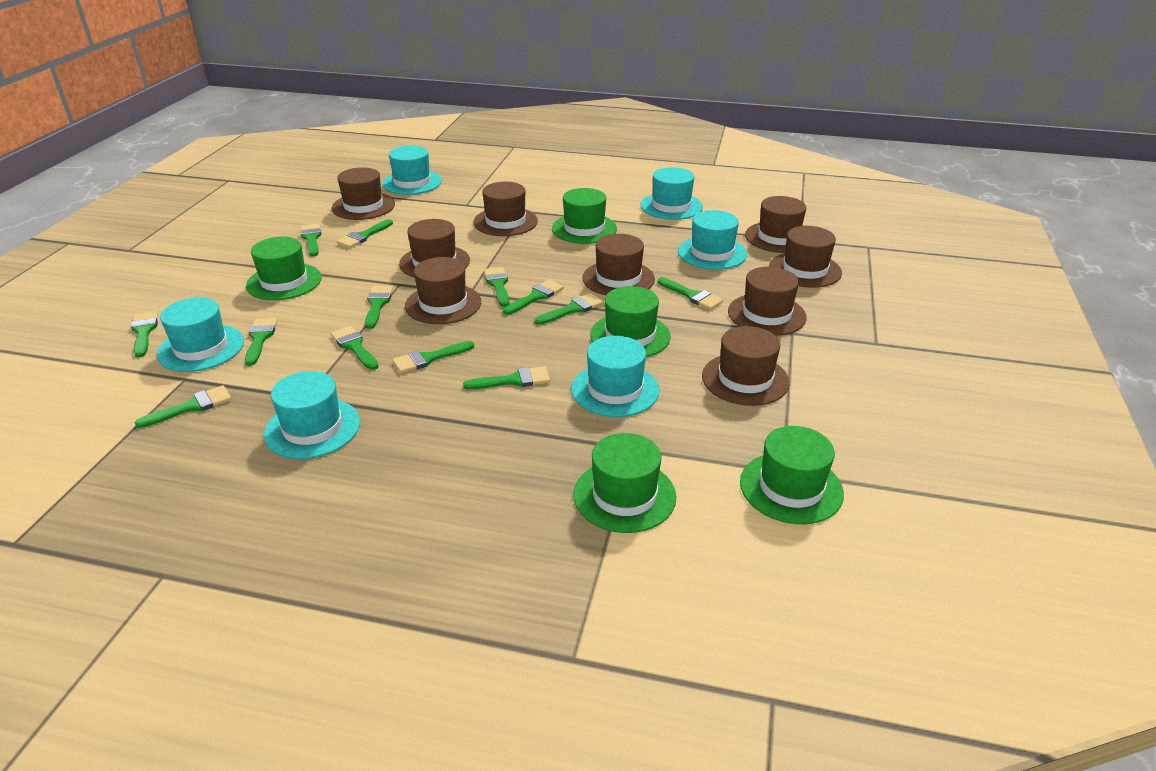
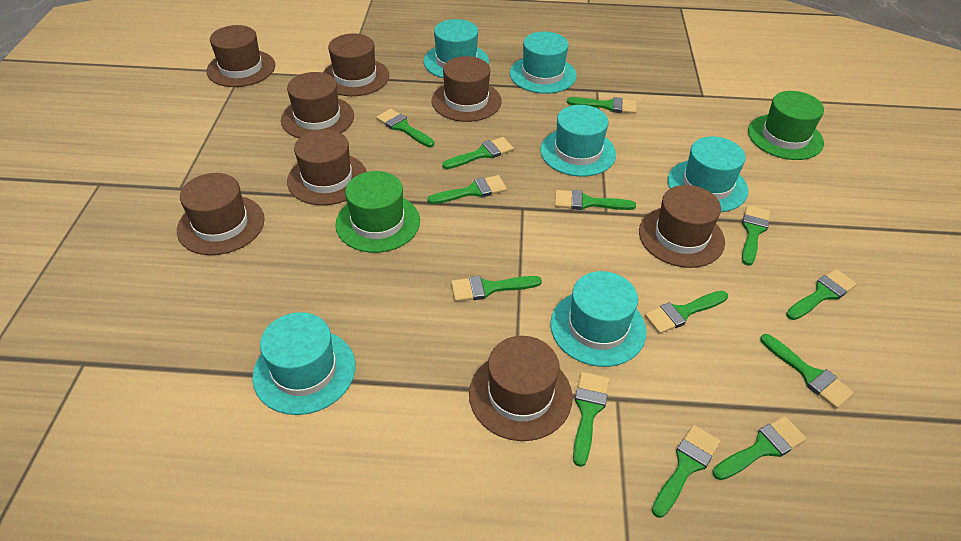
brown hat: 9 -> 8
green hat: 5 -> 2

